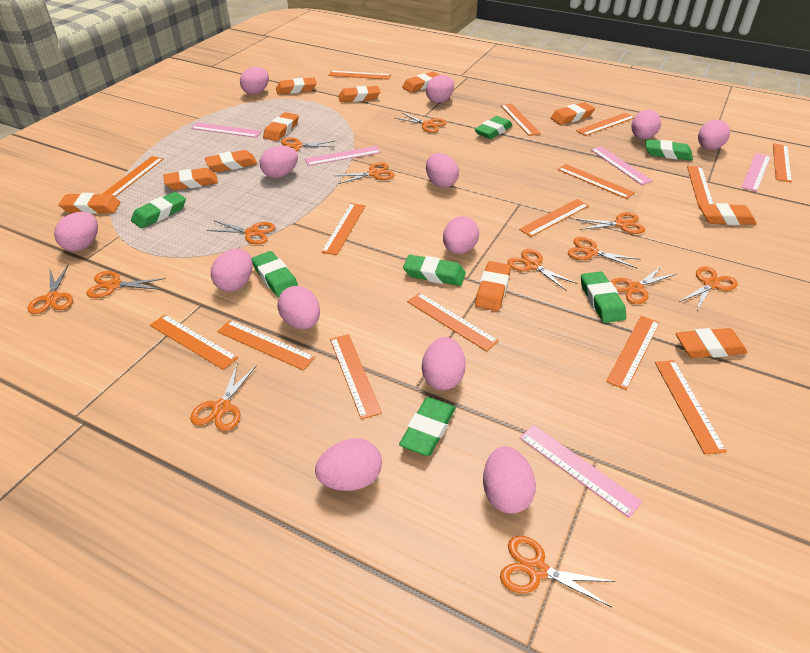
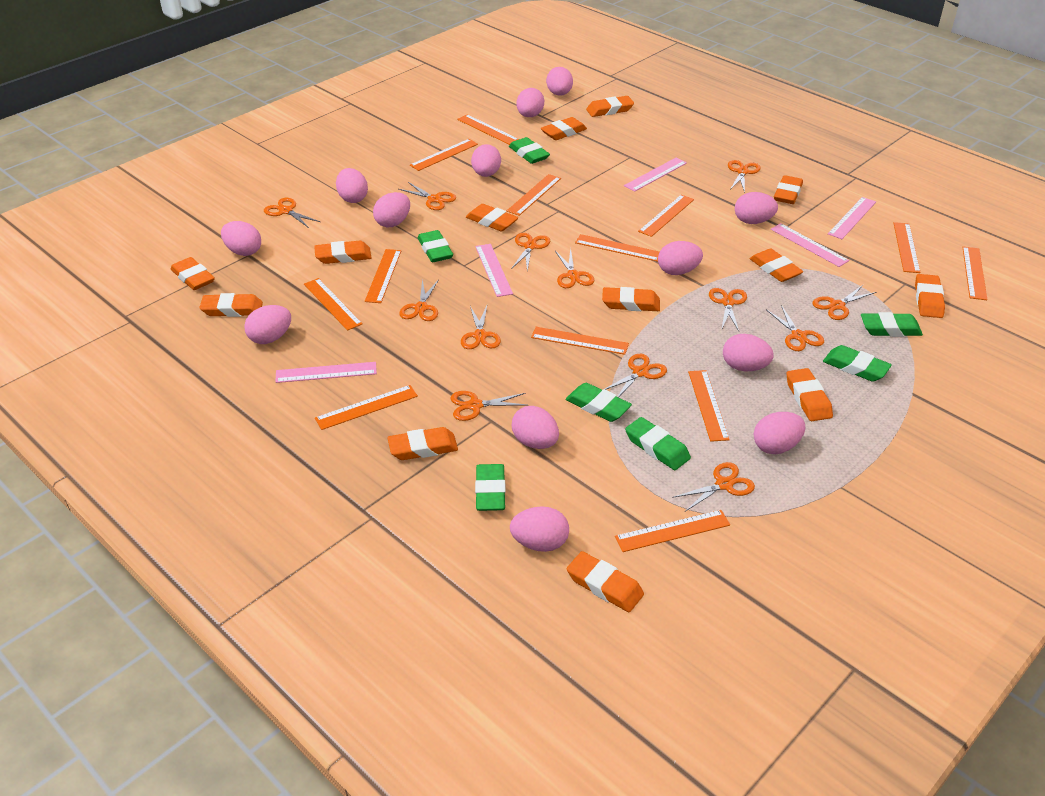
orange eraser: 11 -> 13
orange ruler: 15 -> 13

